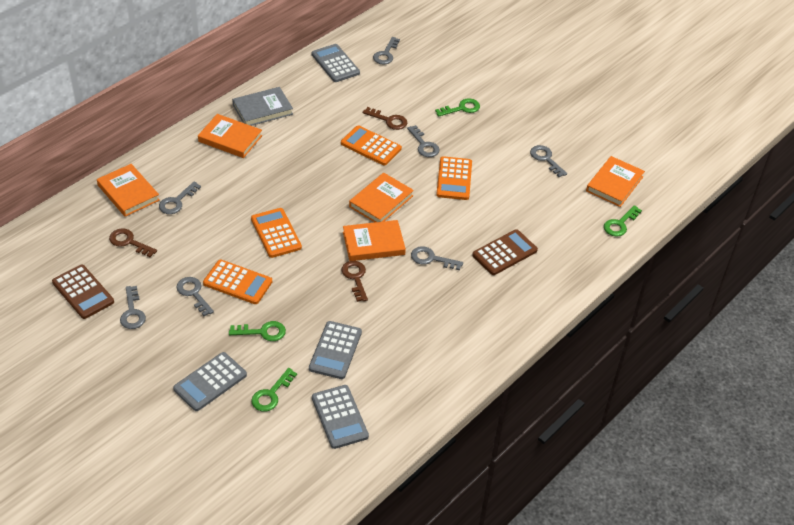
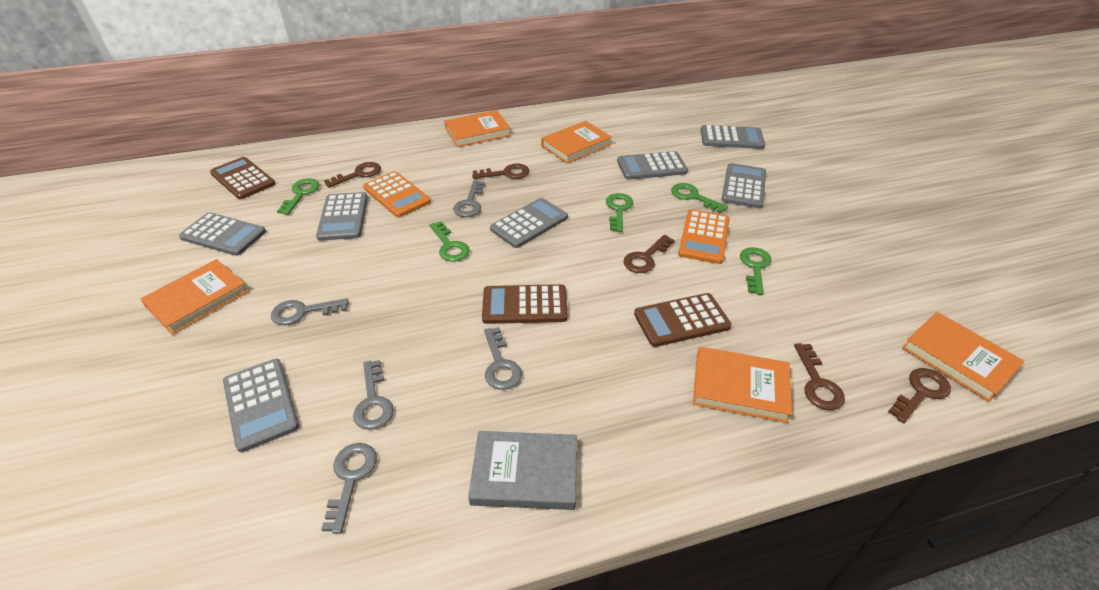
brown calculator: 2 -> 3
brown key: 3 -> 5
green key: 4 -> 5
grey calculator: 4 -> 7
grey key: 7 -> 5
orange calculator: 4 -> 2

